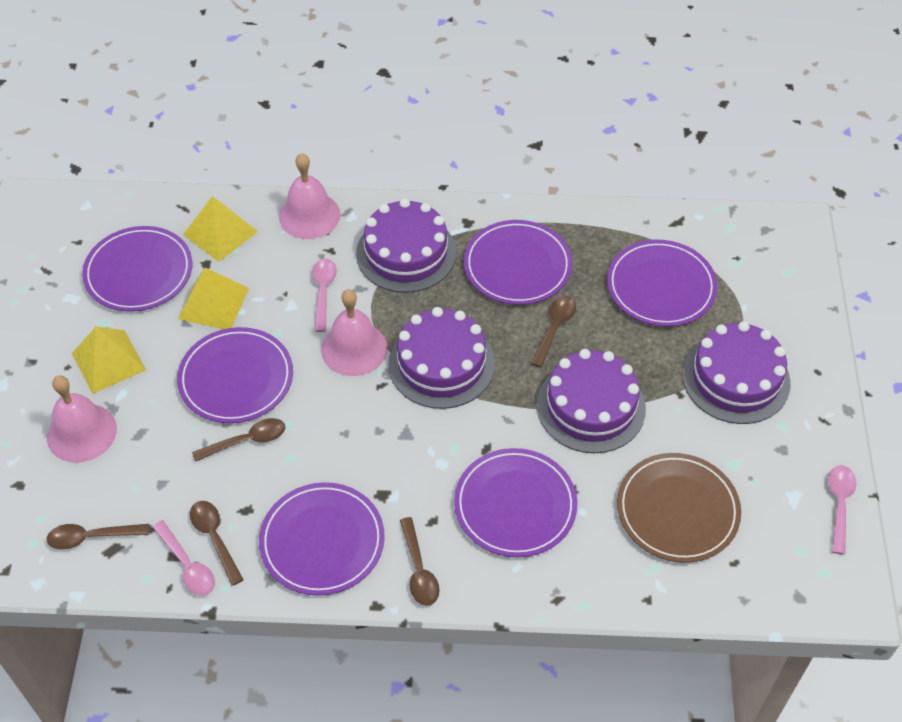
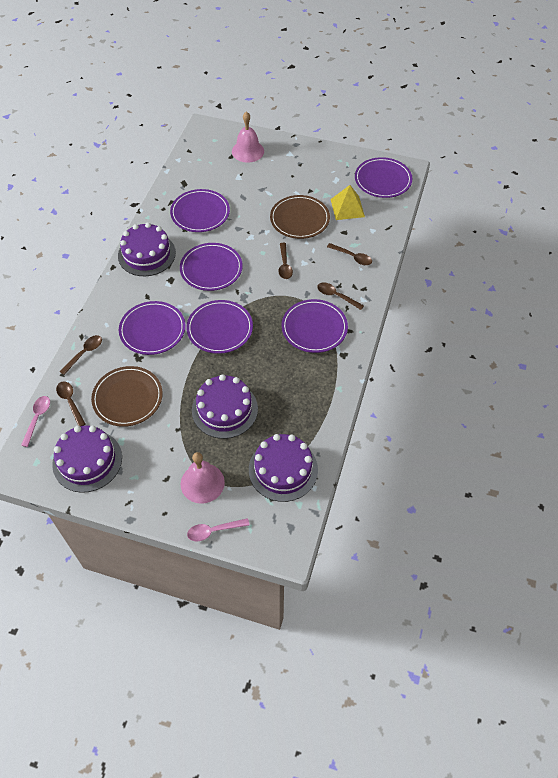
brown plate: 1 -> 2
pink bell: 3 -> 2
pink spoon: 3 -> 2
yellow pyramid: 3 -> 1

